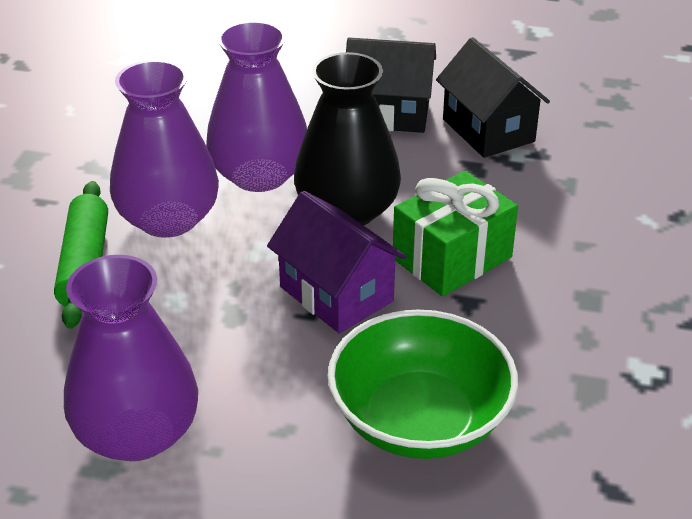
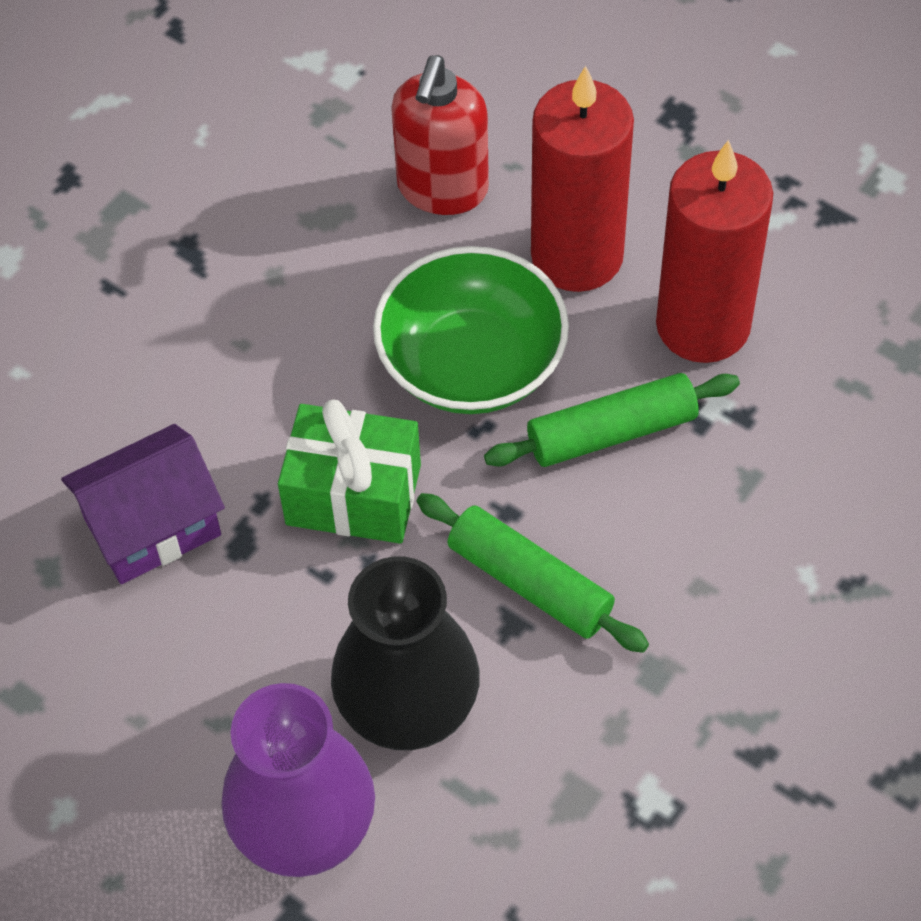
black house: 2 -> 0
green rolling pin: 1 -> 2
purple vase: 3 -> 1
red candle: 0 -> 2
red soap dispenser: 0 -> 1

